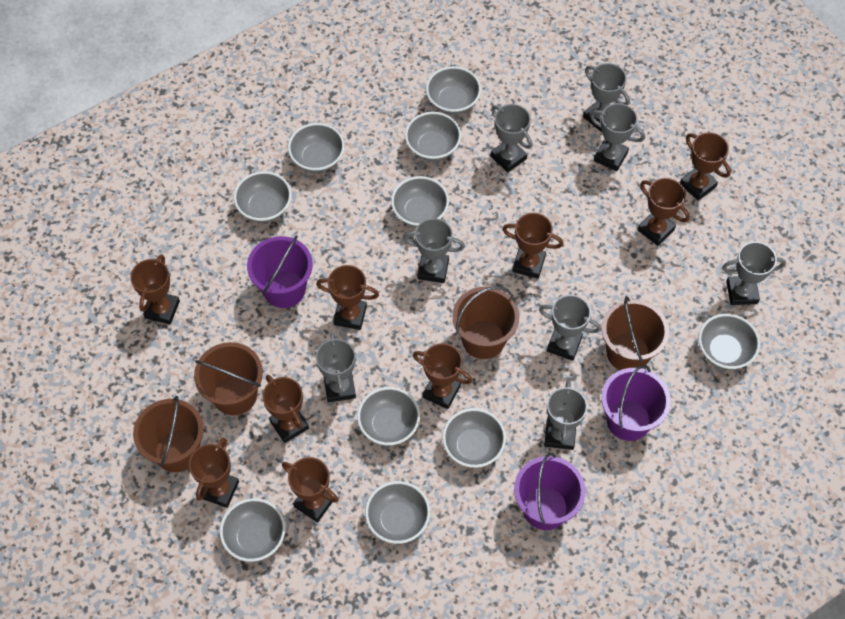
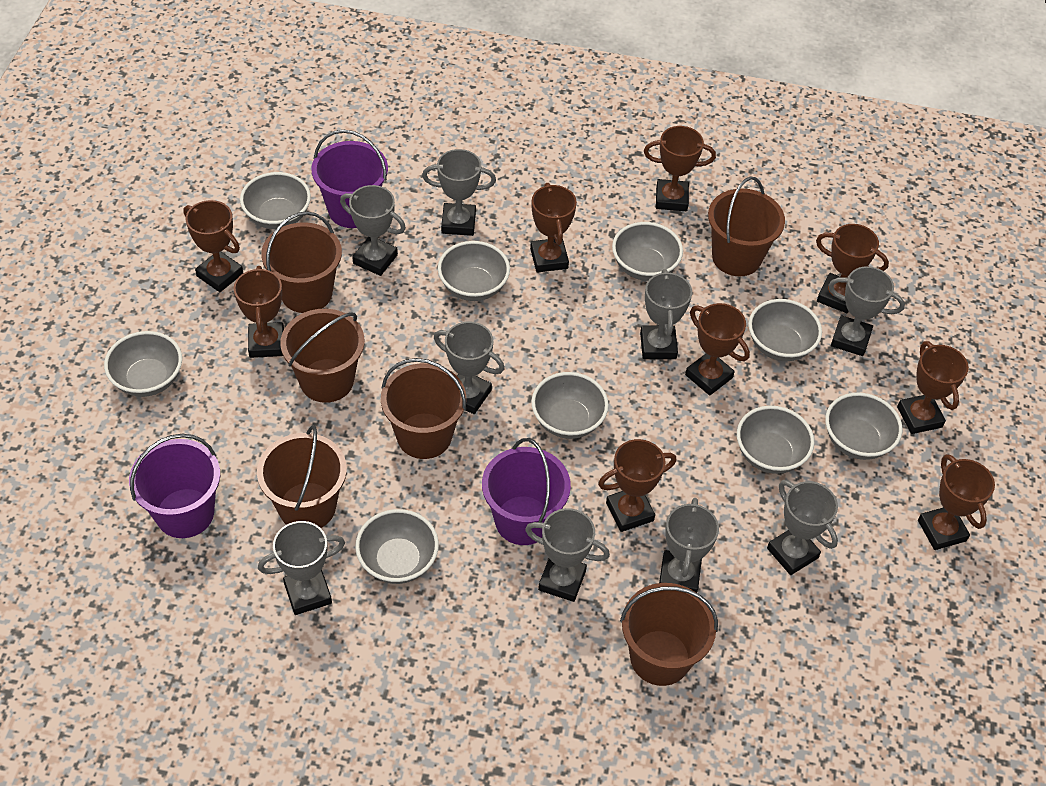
brown bucket: 4 -> 6
grey bowl: 10 -> 9
grey trophy: 8 -> 9

